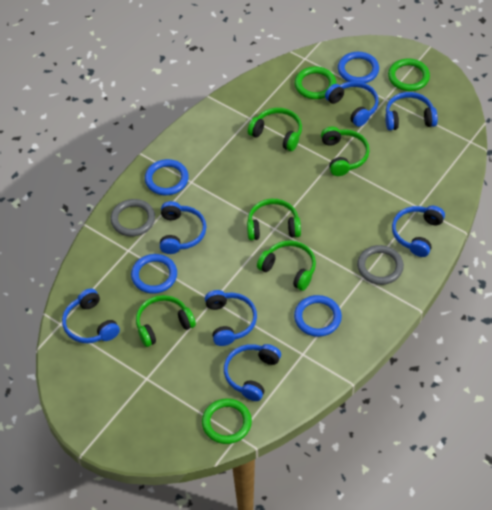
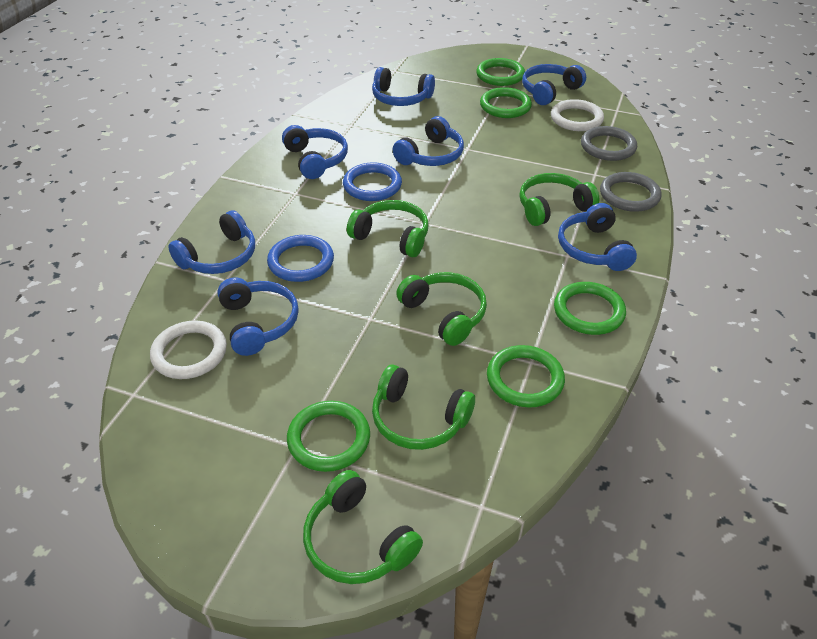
blue ring: 4 -> 2
green ring: 3 -> 5
white ring: 0 -> 2

